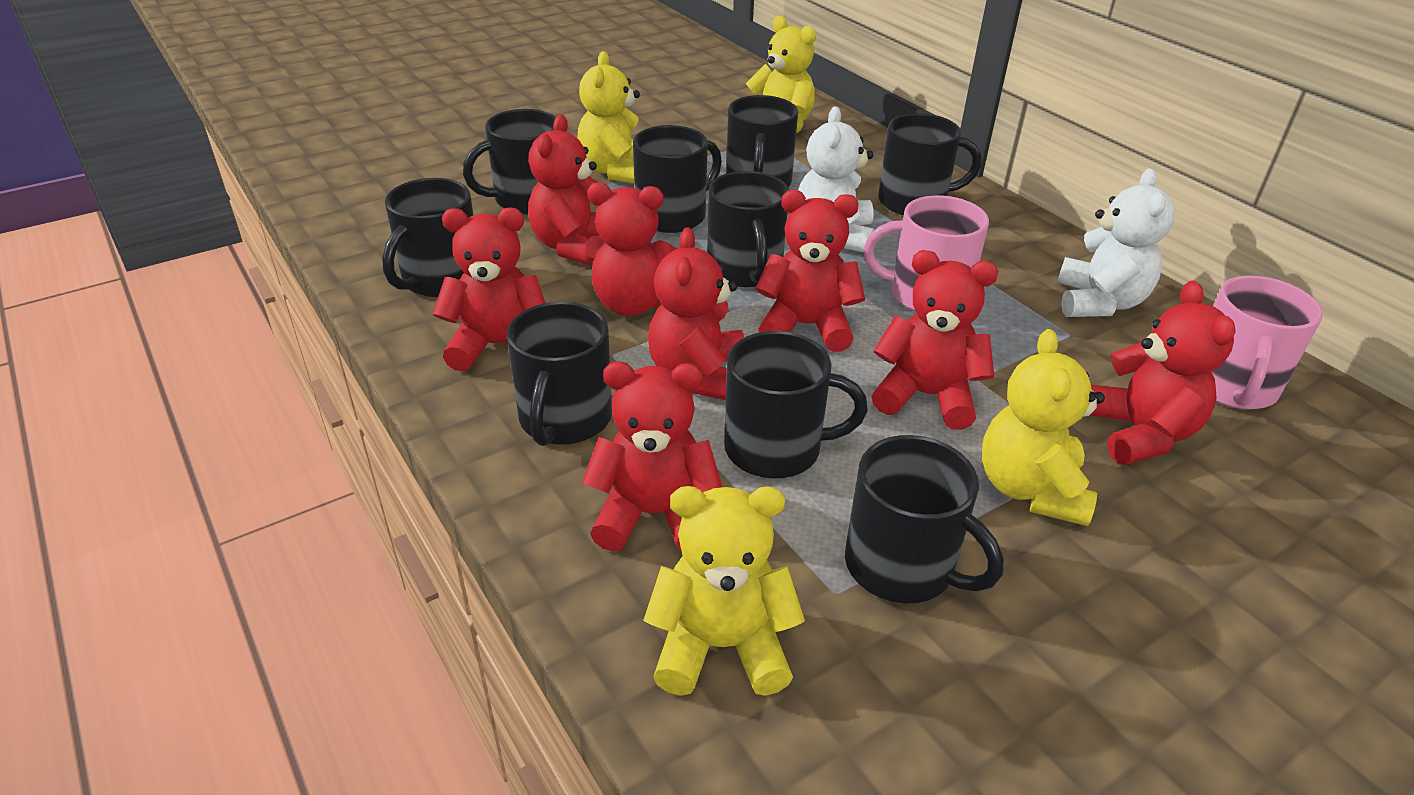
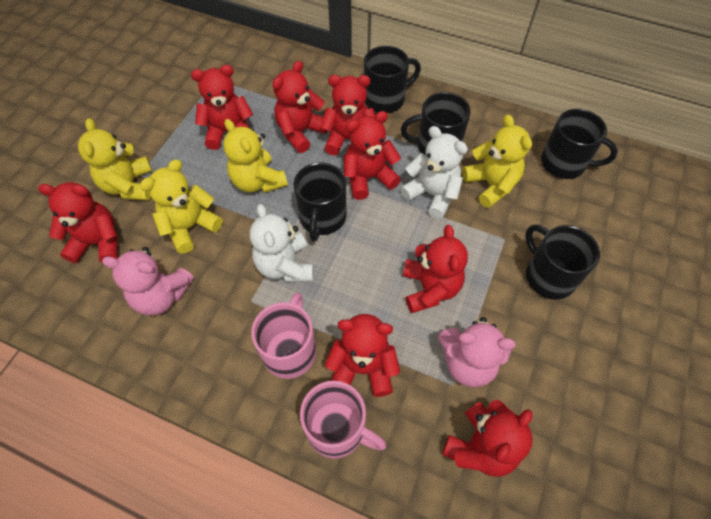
black mug: 9 -> 5
pink teddy bear: 0 -> 2

